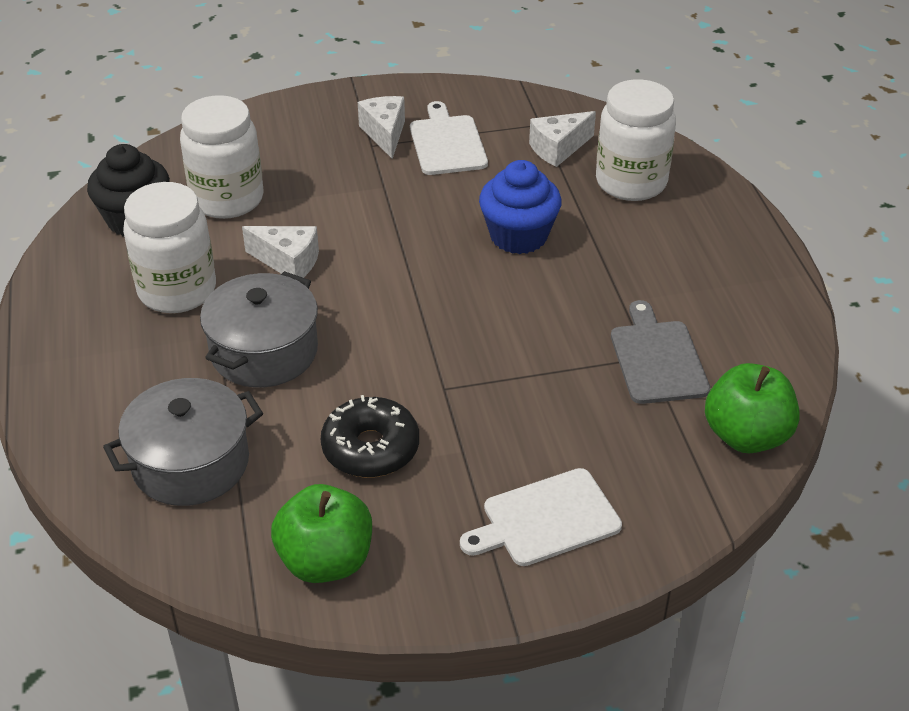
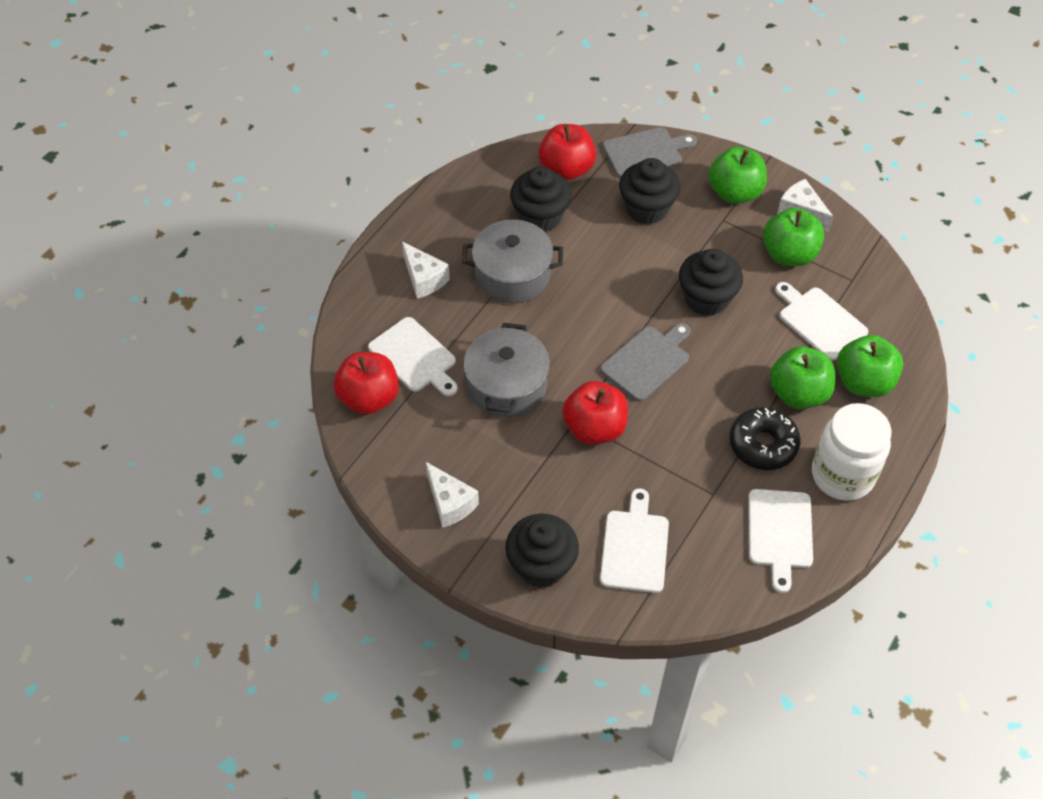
black cupcake: 1 -> 4
blue cupcake: 1 -> 0
green apple: 2 -> 4
grey cutting board: 1 -> 2
red apple: 0 -> 3
white cutting board: 2 -> 4
white jar: 3 -> 1

